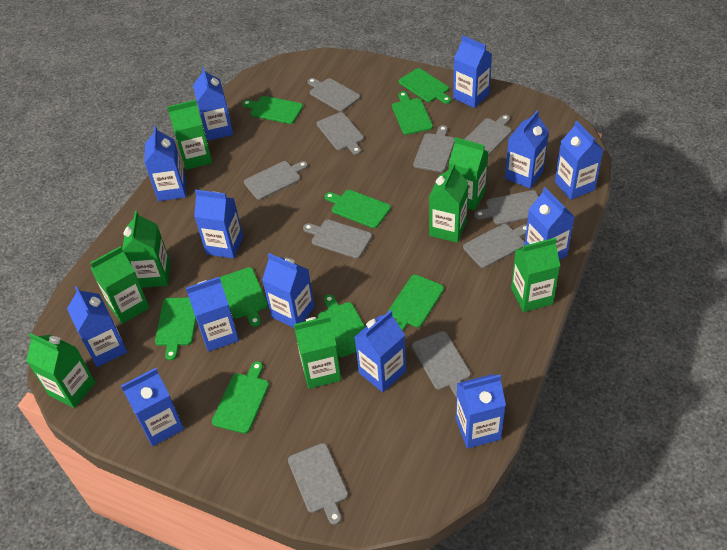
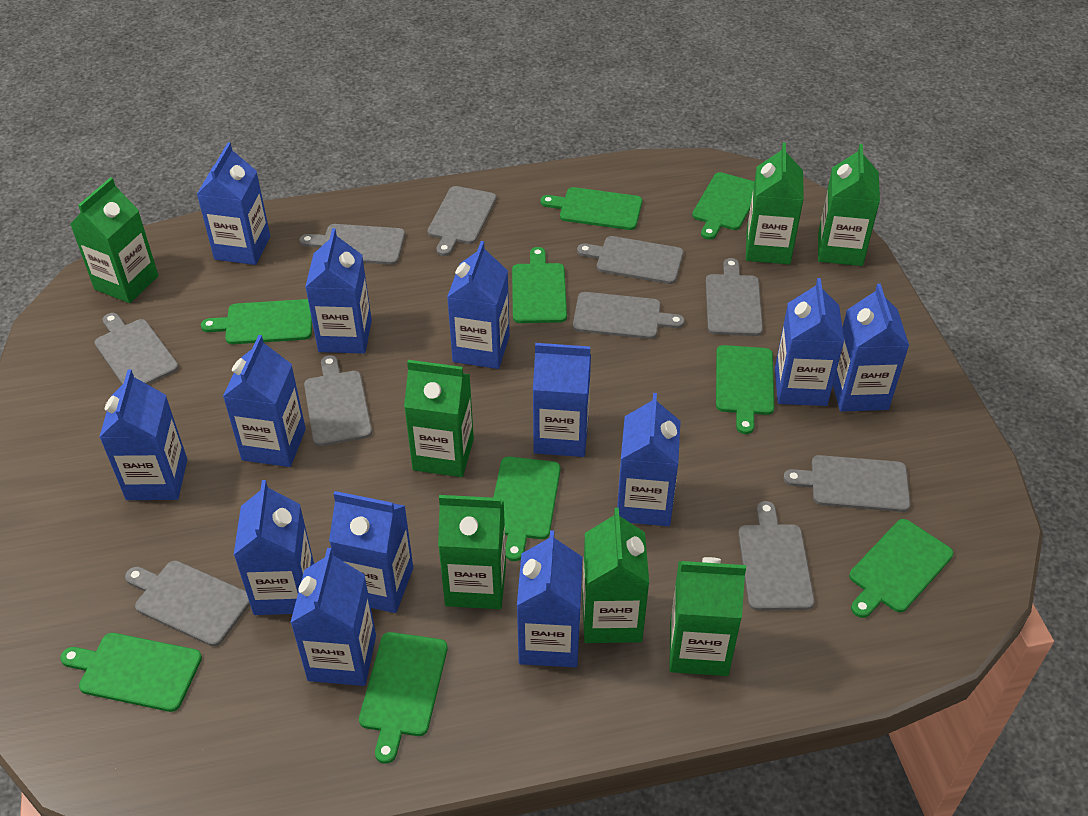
green carton: 8 -> 7

